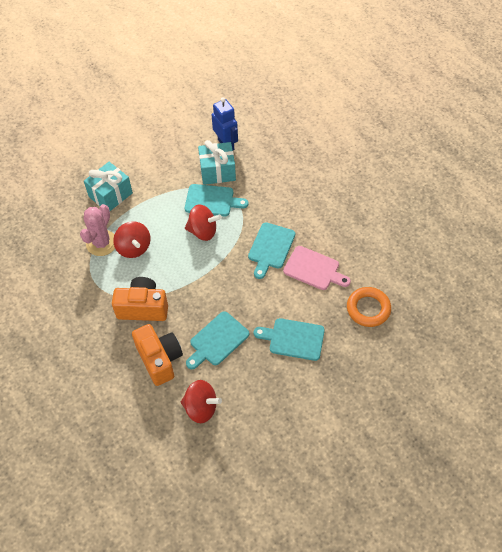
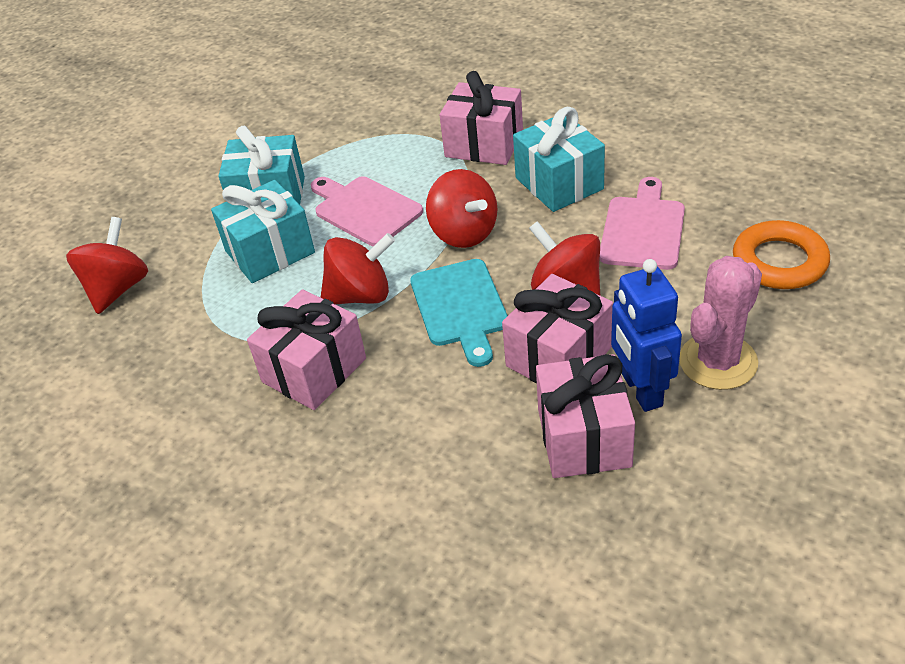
orange camera: 2 -> 0
pink cutting board: 1 -> 2
pink gift: 0 -> 4
red spinning top: 3 -> 4
turquoise cutting board: 4 -> 1
turquoise gift: 2 -> 3

